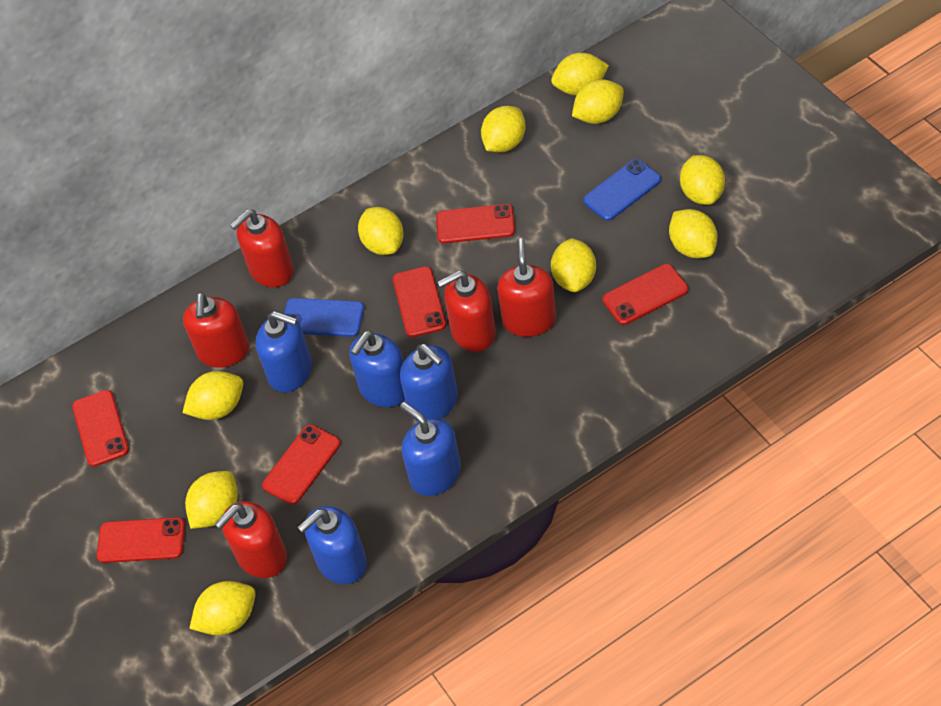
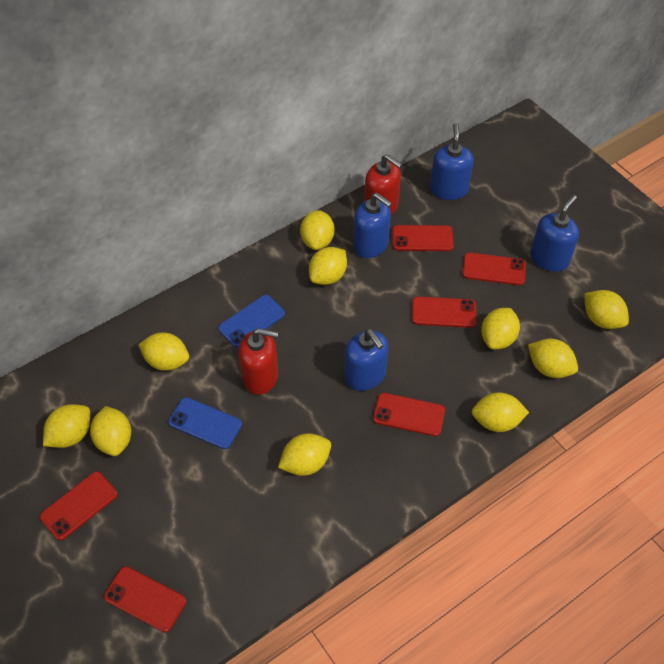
blue soap dispenser: 5 -> 4
red soap dispenser: 5 -> 2

